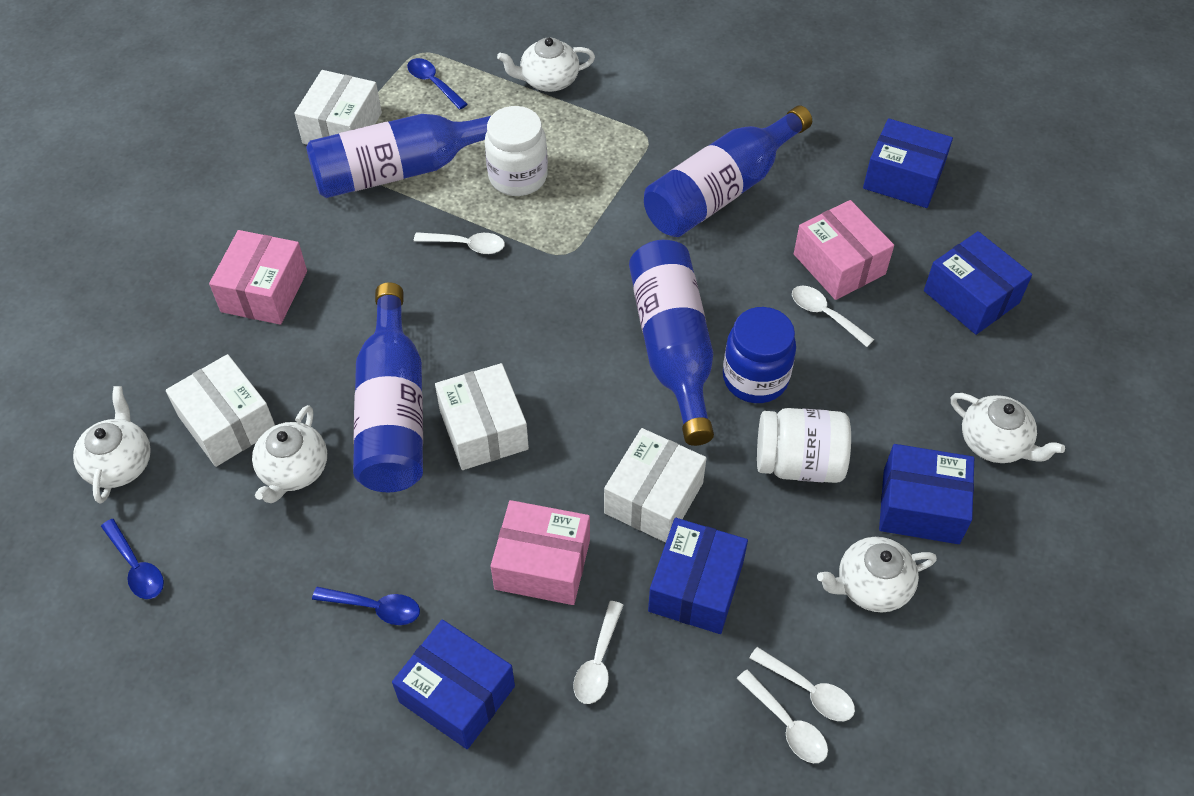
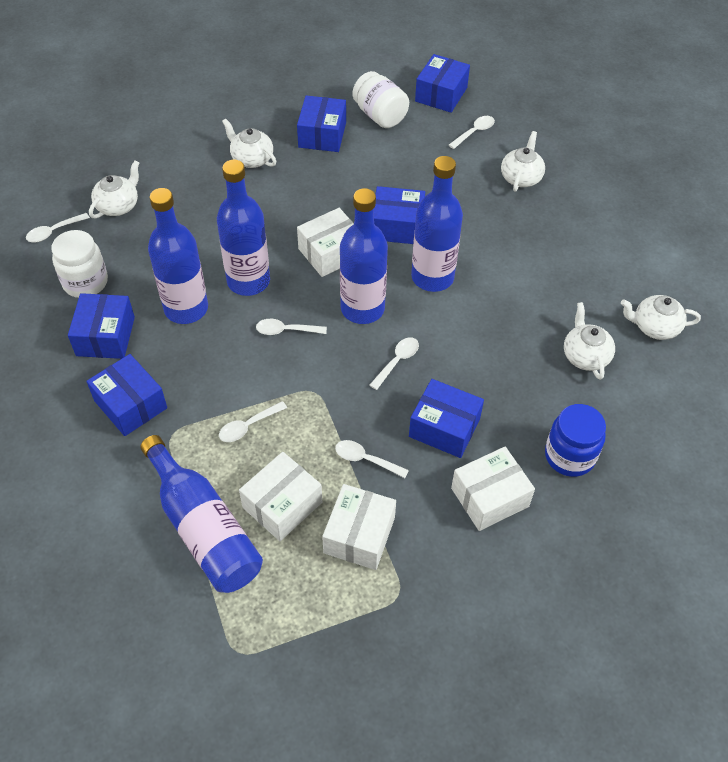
blue bottle: 4 -> 5
blue box: 5 -> 6
blue spoon: 3 -> 0
pink box: 3 -> 0
white spoon: 5 -> 6

